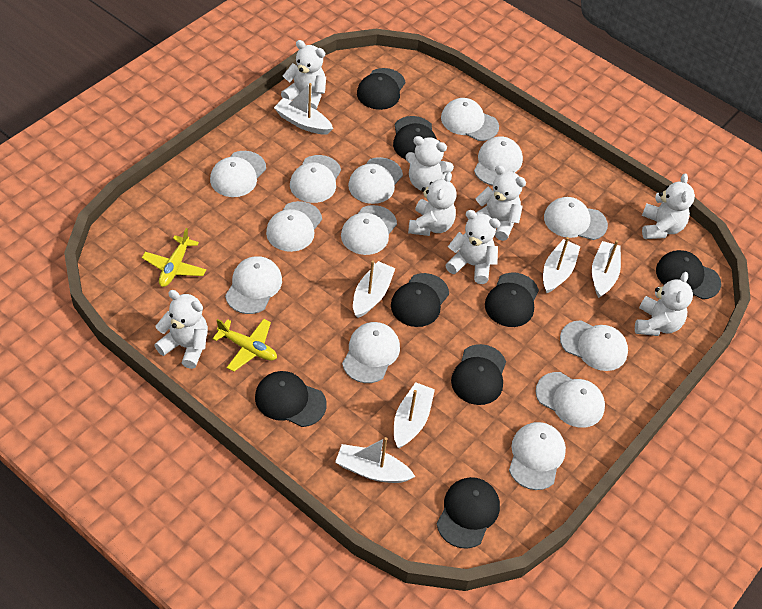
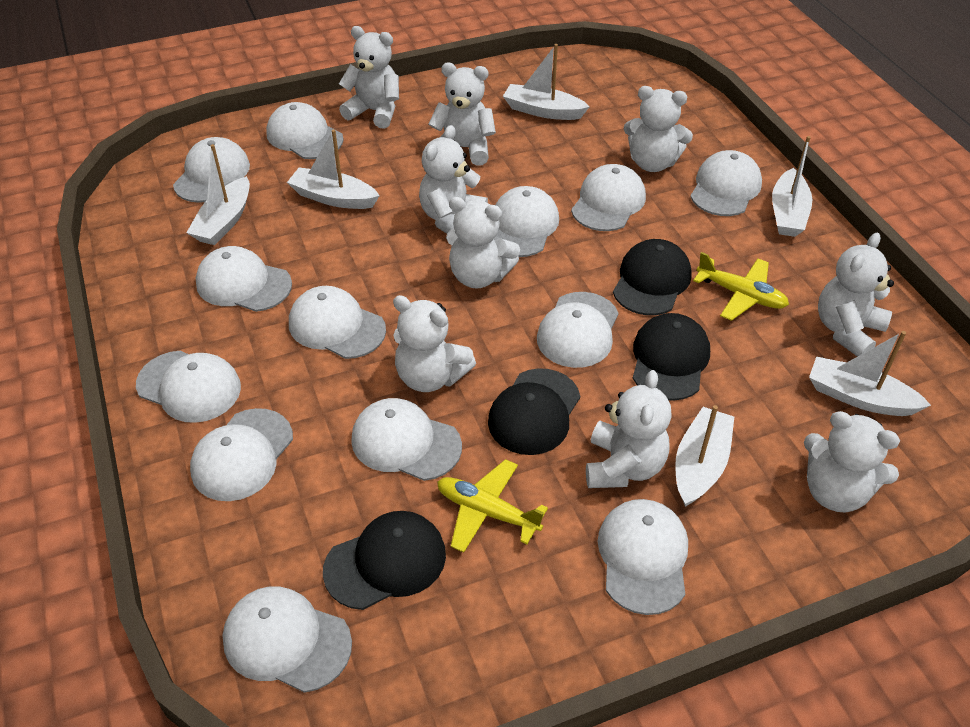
black cap: 8 -> 4
white teddy bear: 8 -> 9

